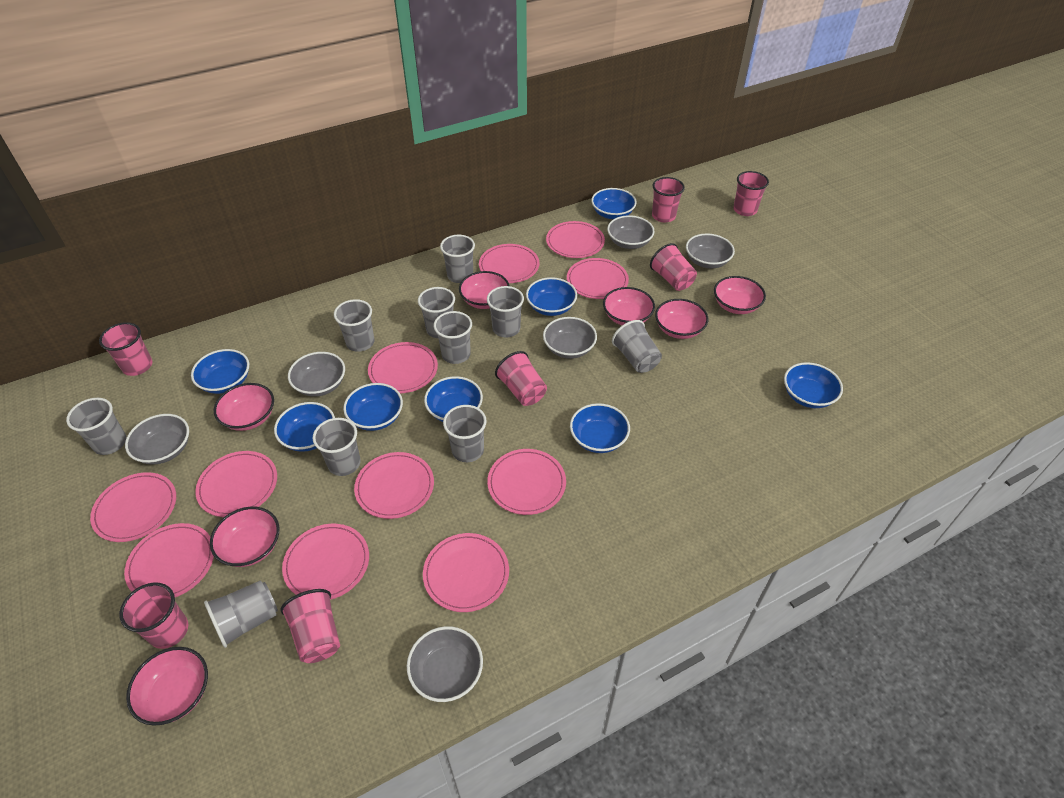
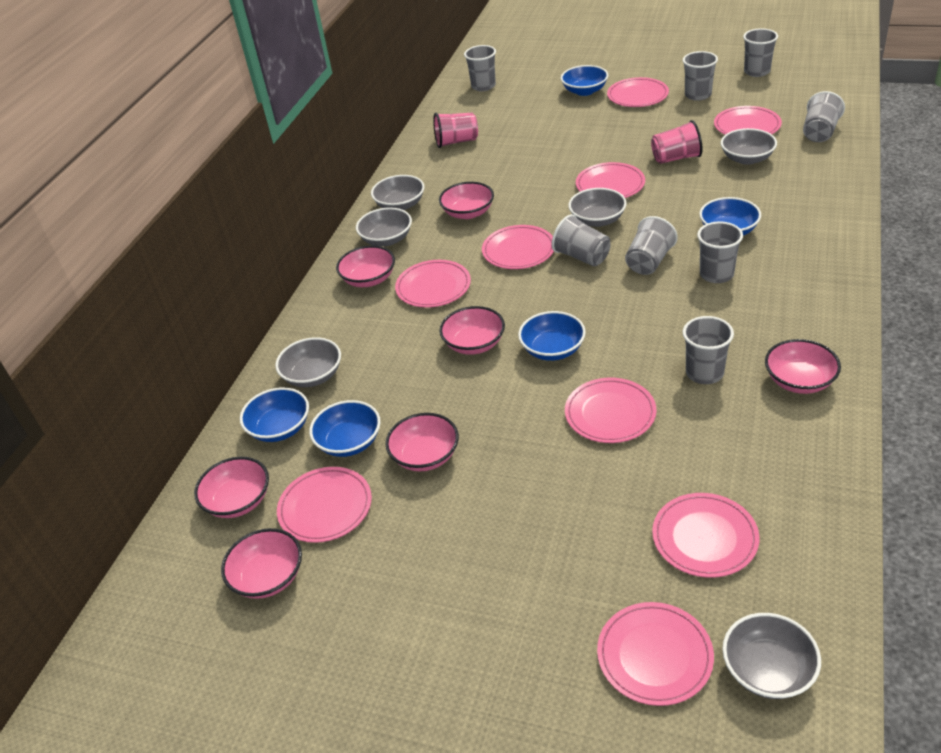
blue bowl: 8 -> 5
grey cup: 10 -> 8
pink cup: 7 -> 2
pink plate: 11 -> 9

